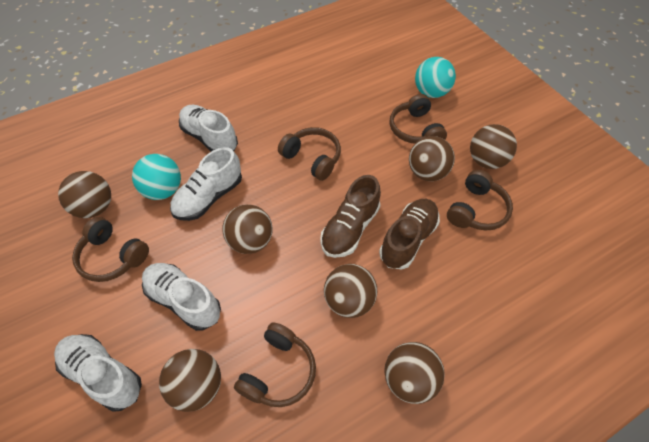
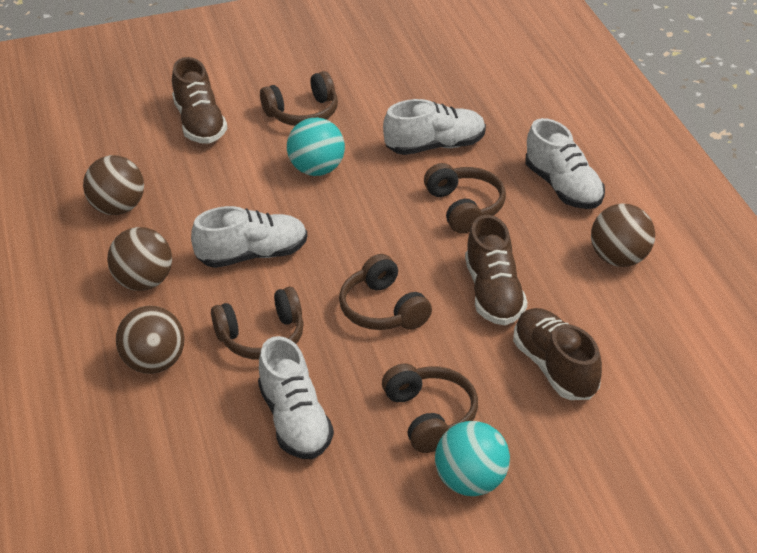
brown ball: 7 -> 4
brown shoe: 2 -> 3

